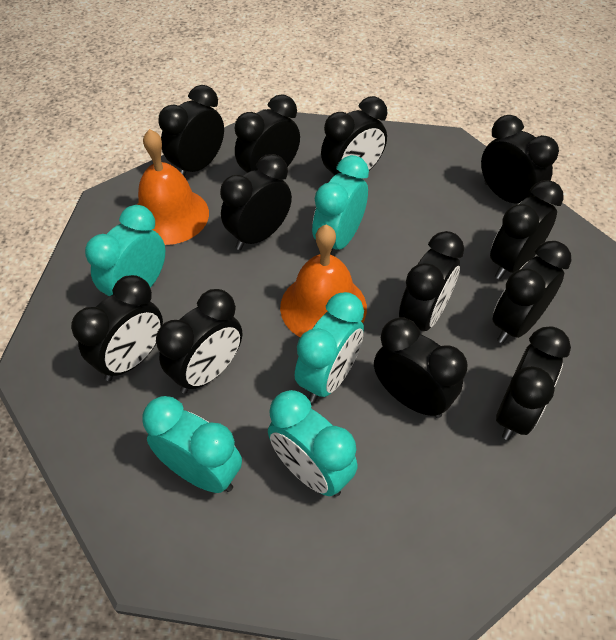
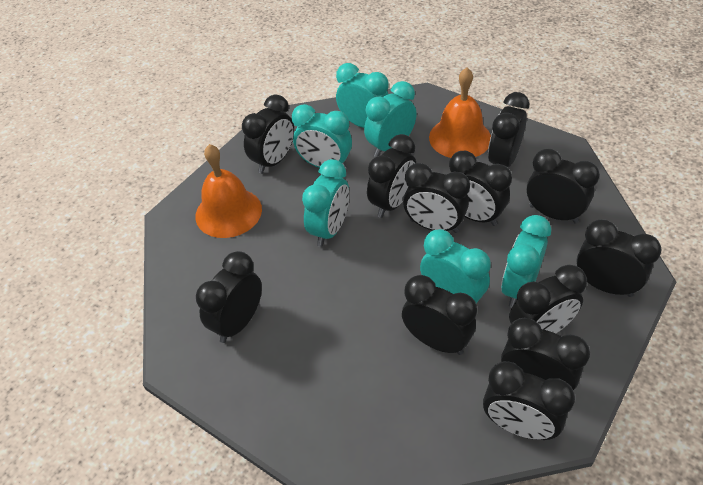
turquoise clock: 5 -> 6

